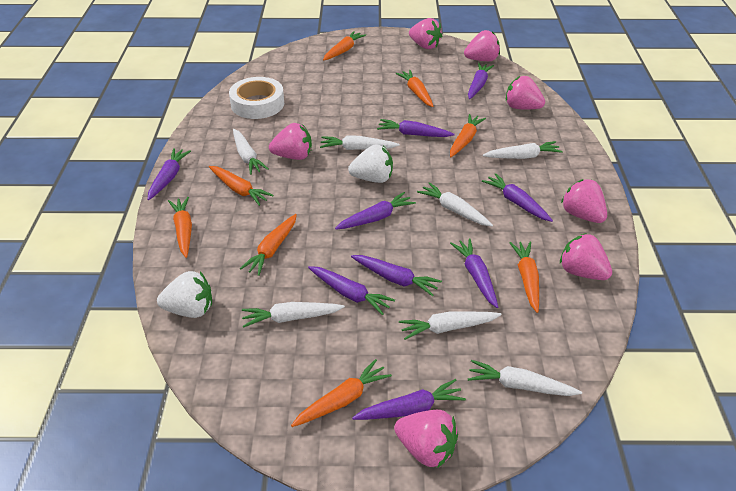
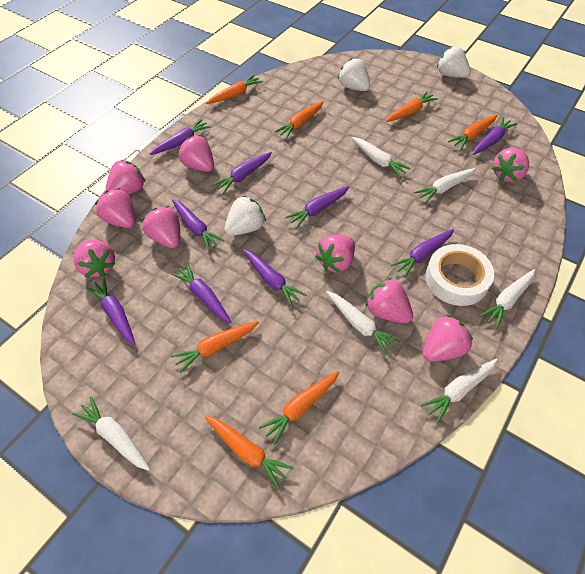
orange carrot: 8 -> 7
pink strawberry: 7 -> 9
white carrot: 7 -> 6
white strawberry: 2 -> 3

